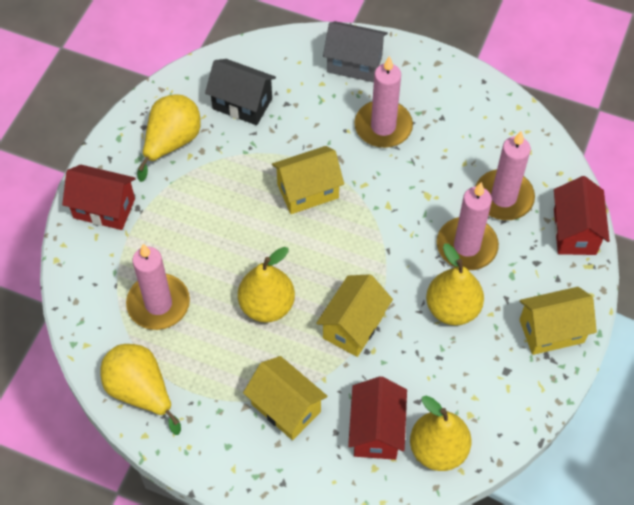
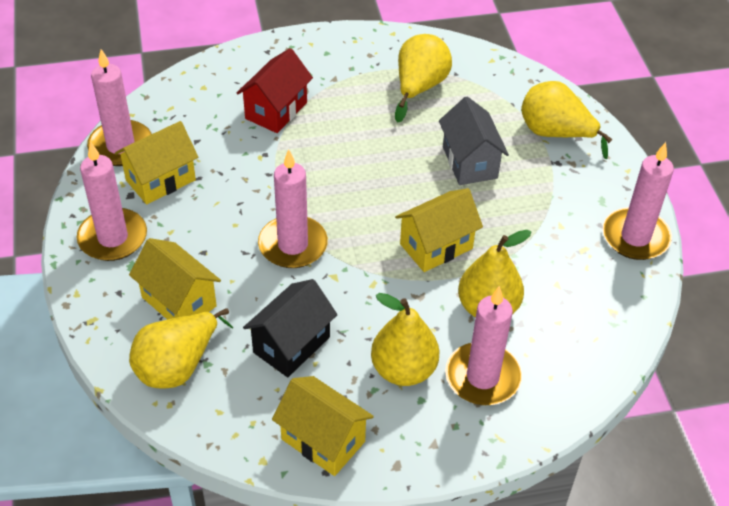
pink candle: 4 -> 5
red house: 3 -> 1

